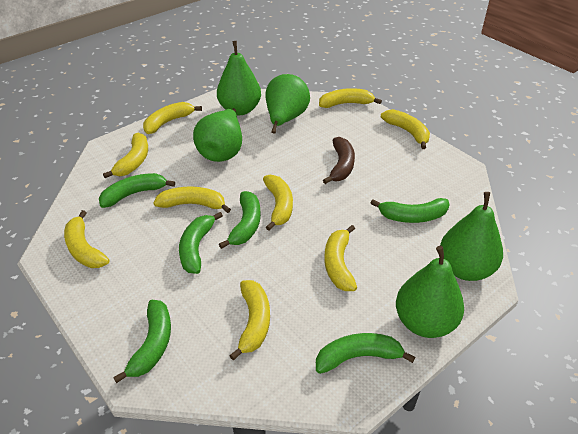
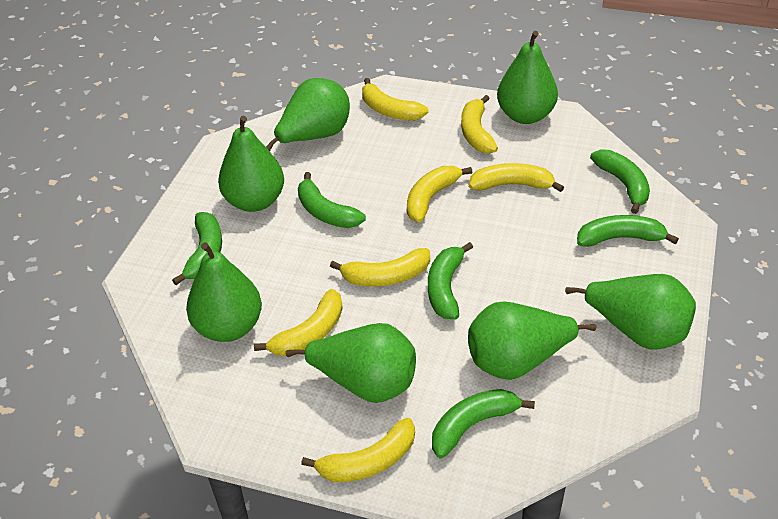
brown banana: 1 -> 0
green pear: 5 -> 7
yellow banana: 9 -> 7

